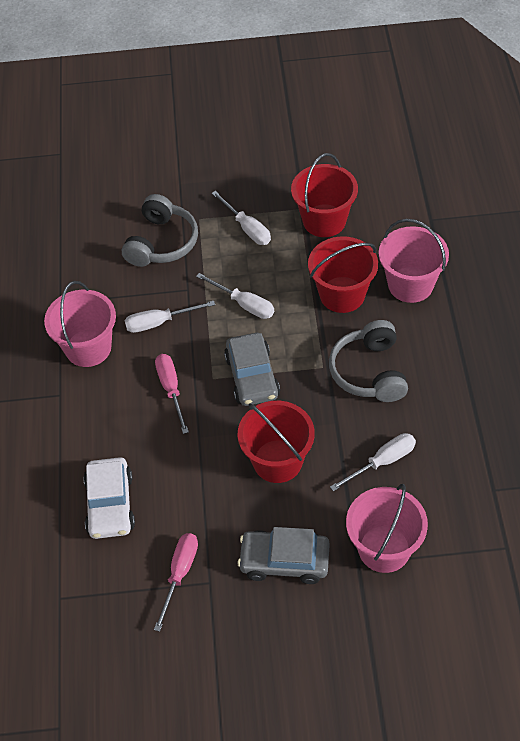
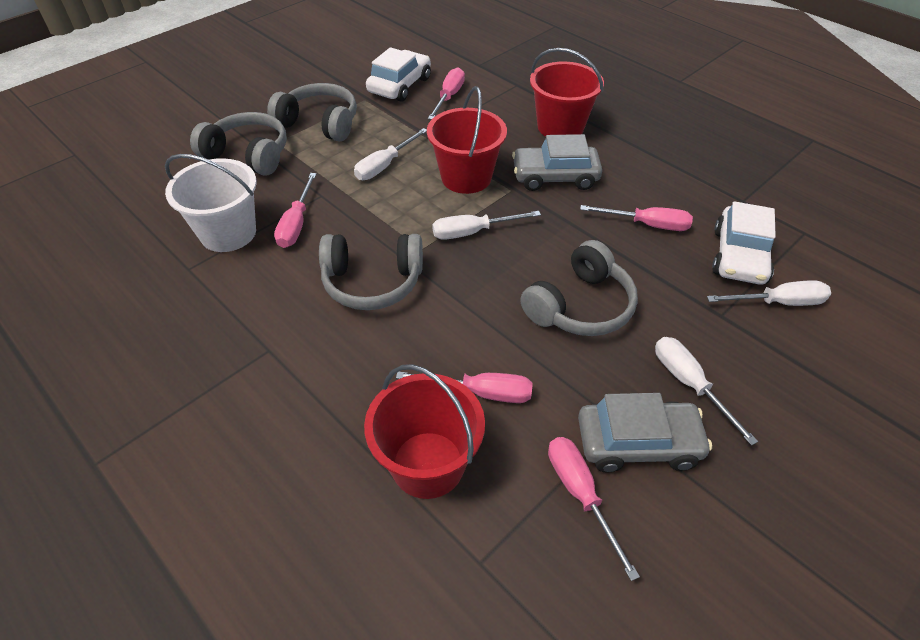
grey headphones: 2 -> 4
pink bucket: 3 -> 0
pink screwdriver: 2 -> 5
white bucket: 0 -> 1
white car: 1 -> 2

